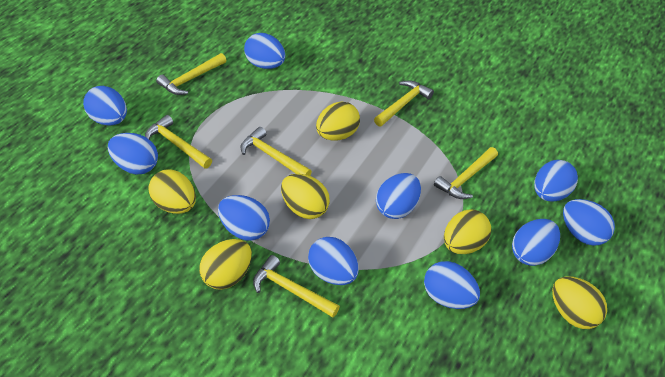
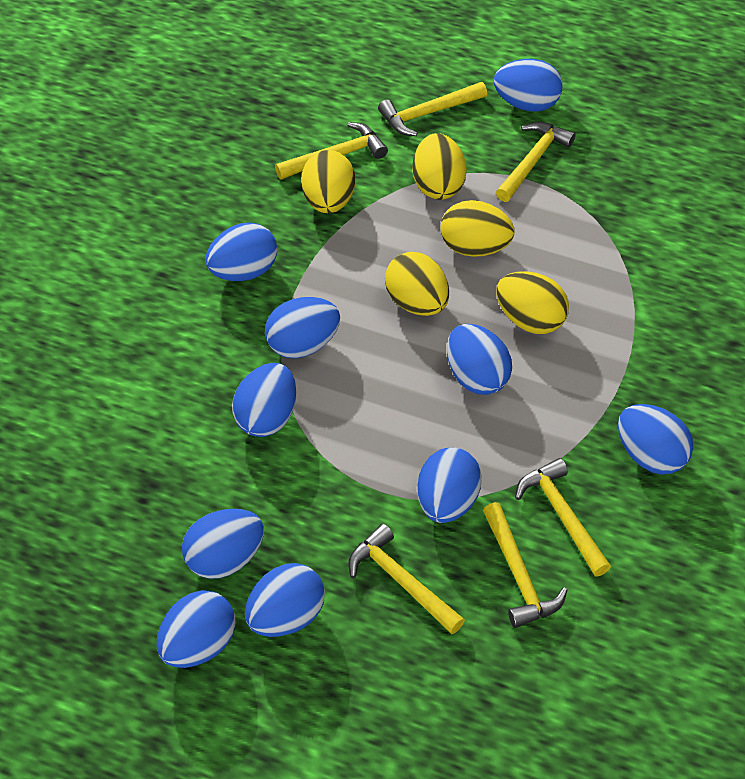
yellow egg: 6 -> 5

